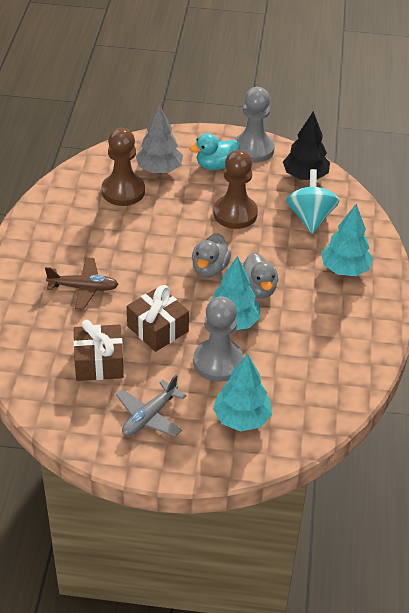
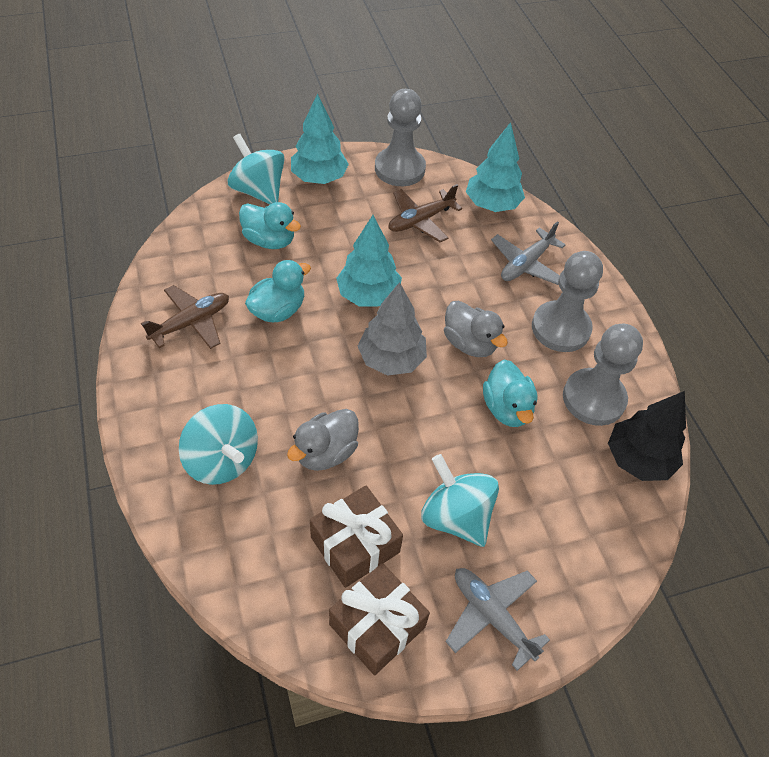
brown pawn: 2 -> 0
brown plane: 1 -> 2
grey pawn: 2 -> 3
grey plane: 1 -> 2
turquoise duck: 1 -> 3
turquoise spinning top: 1 -> 3

